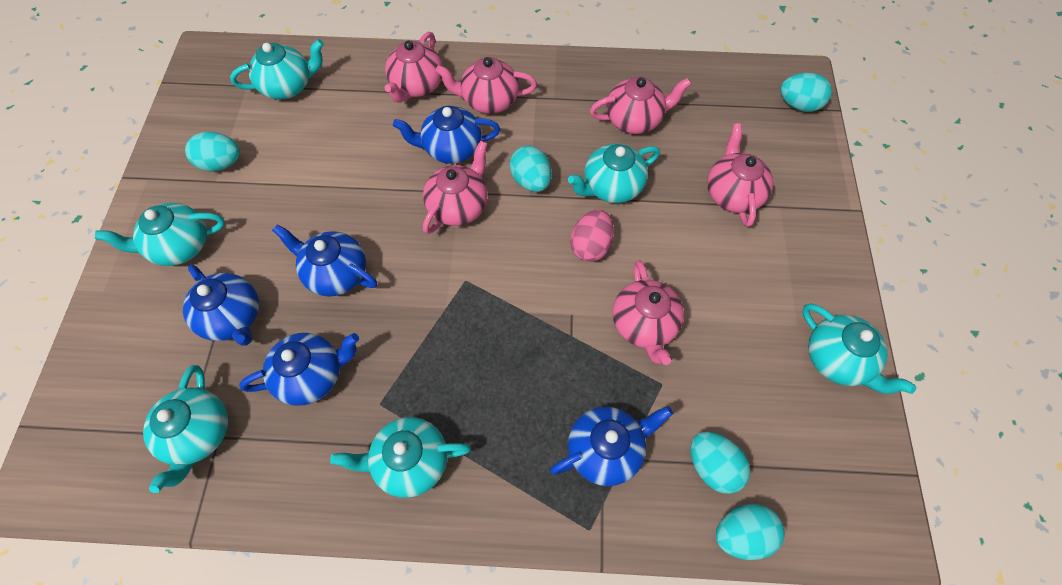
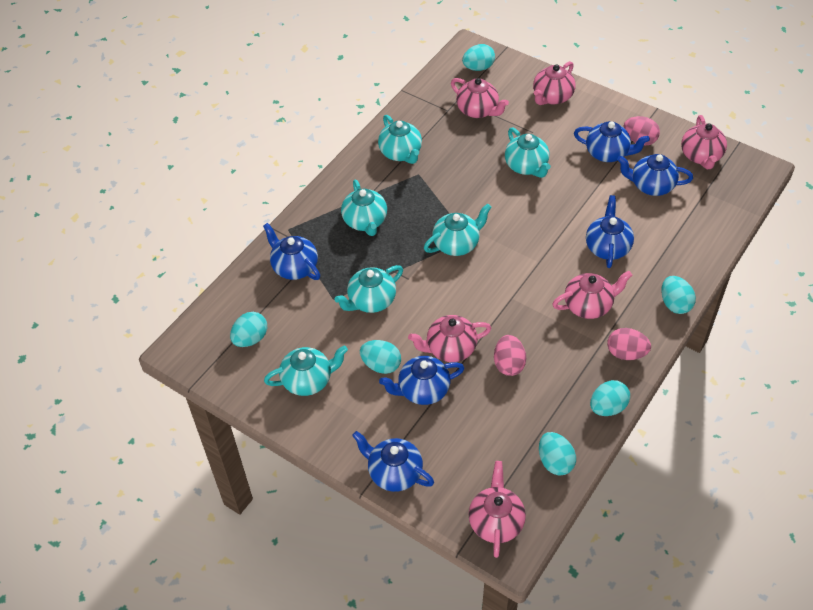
blue teapot: 5 -> 6
pink egg: 1 -> 3
turquoise egg: 5 -> 6

